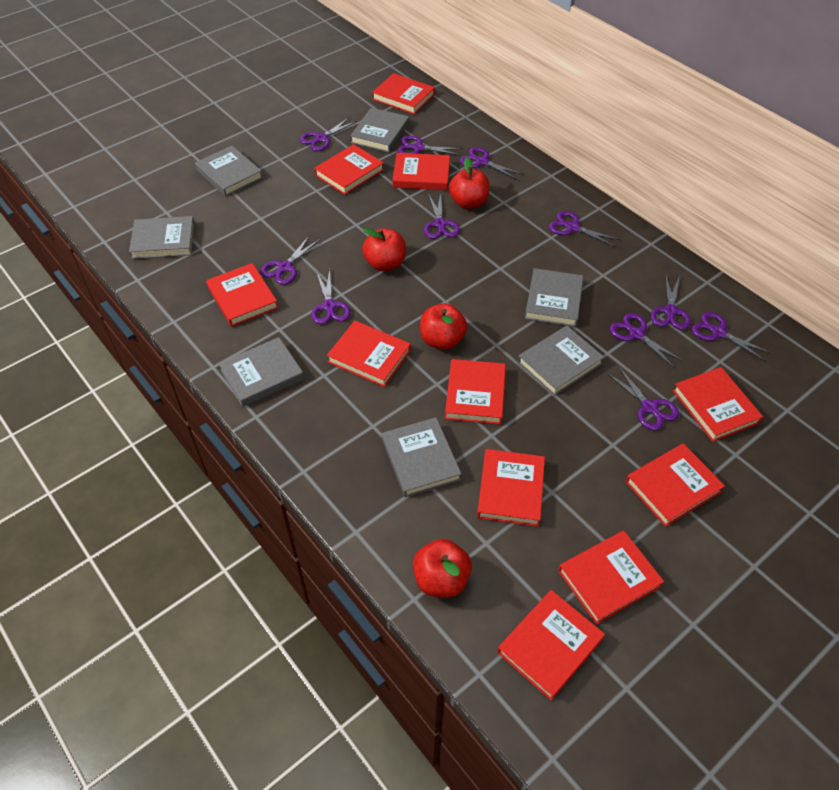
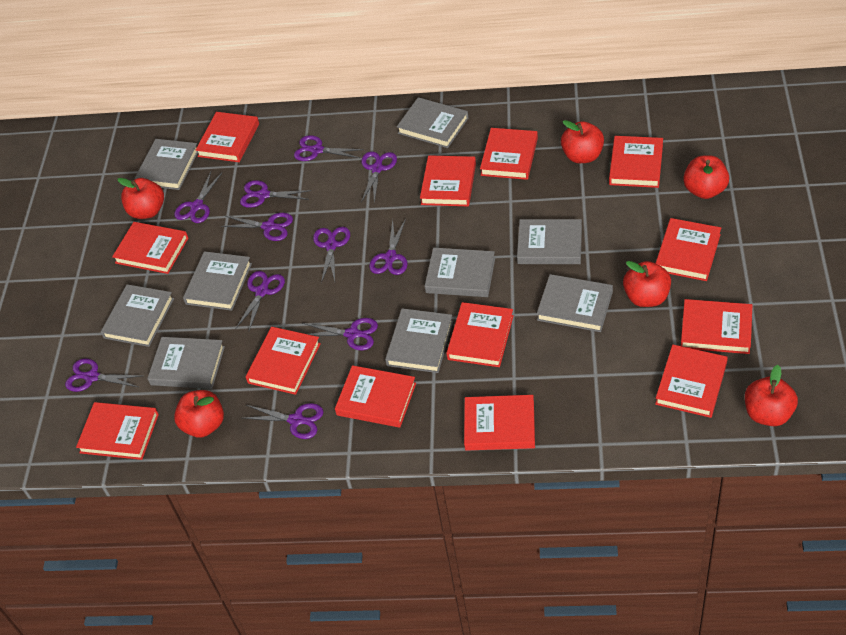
grey book: 7 -> 9
red apple: 4 -> 6
red book: 11 -> 13

